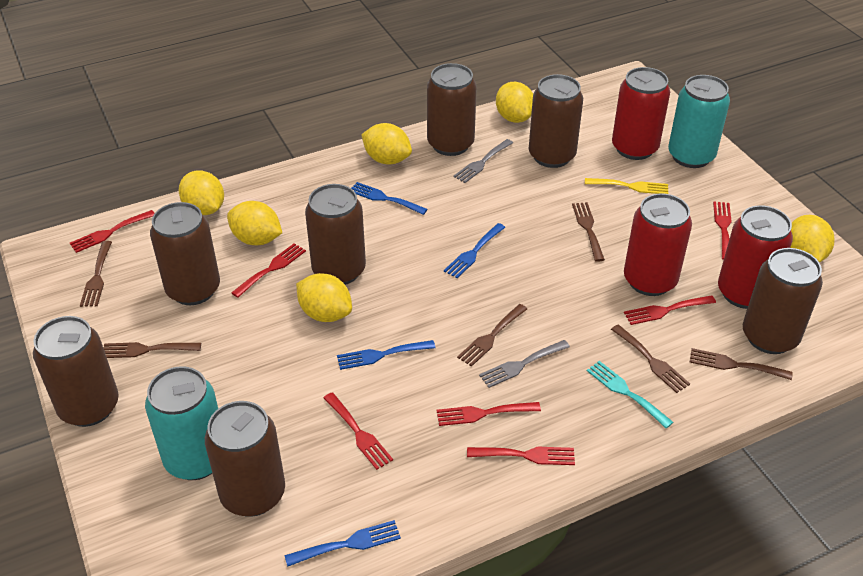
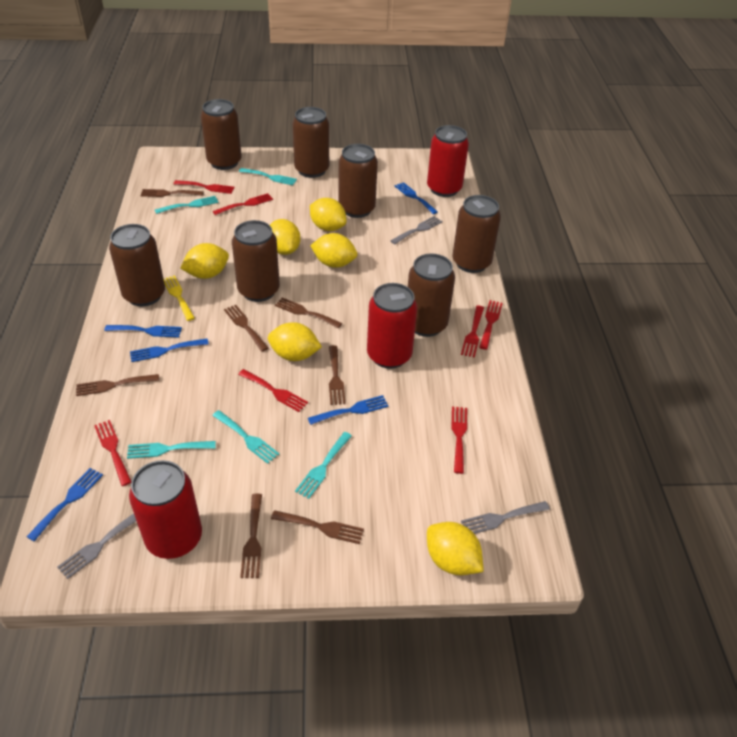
blue fork: 4 -> 5
brown fork: 6 -> 7
grey fork: 2 -> 3
turquoise can: 2 -> 0
turquoise fork: 1 -> 5

